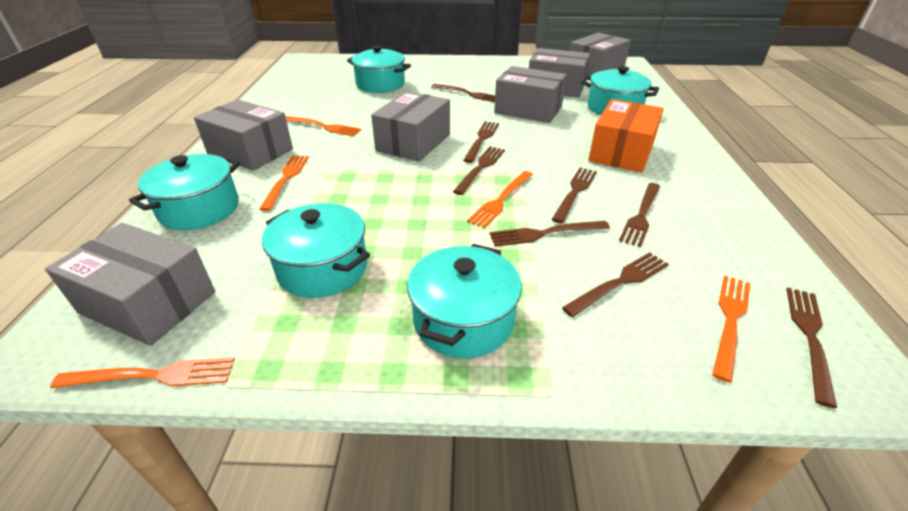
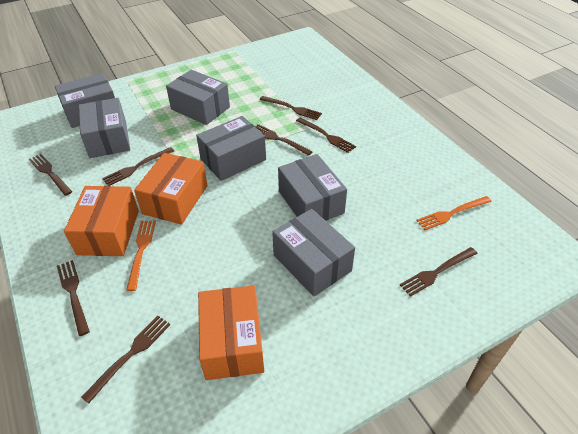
orange box: 1 -> 3
orange fork: 5 -> 2
turquoise pot: 5 -> 0

